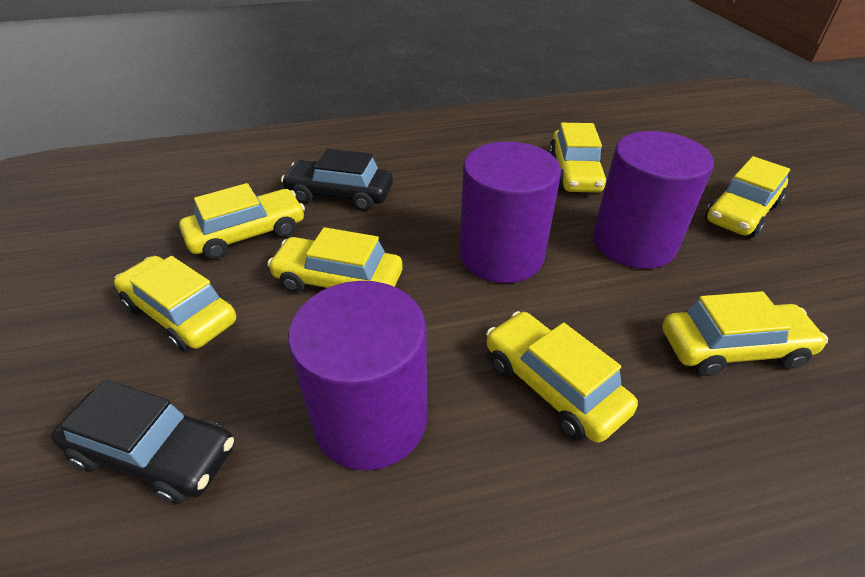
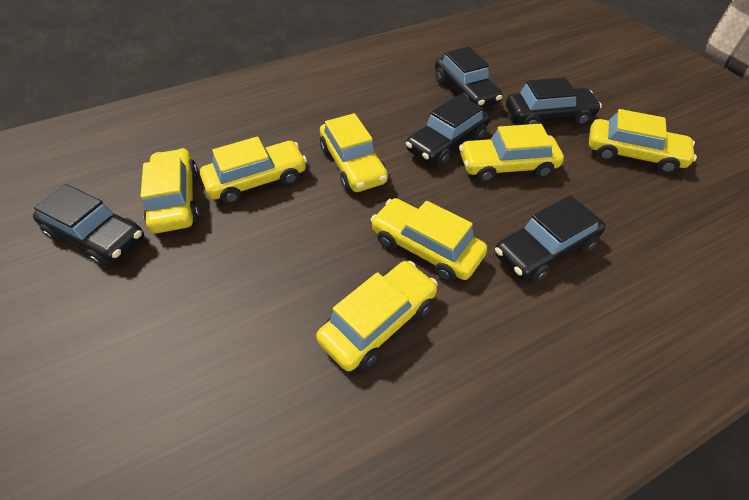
black car: 2 -> 5
purple cylinder: 3 -> 0

